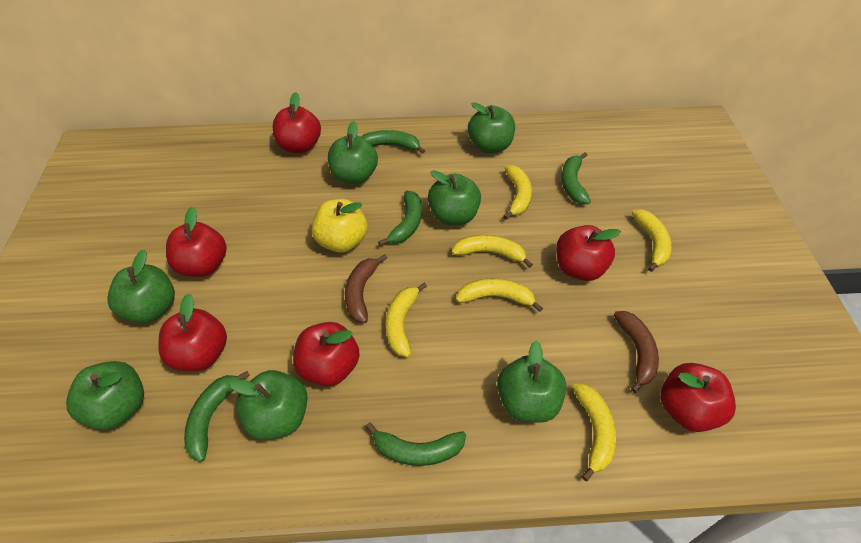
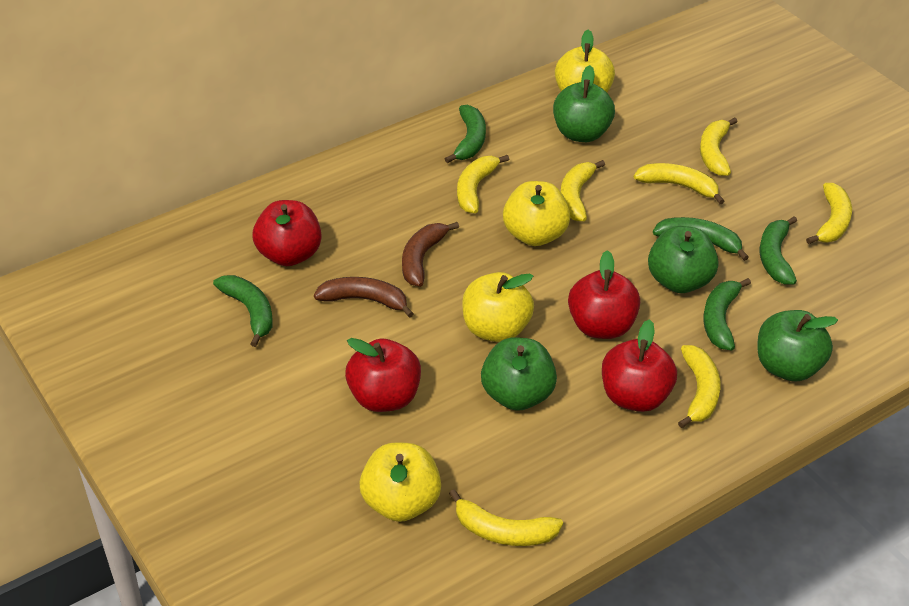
green apple: 7 -> 4
red apple: 6 -> 4
yellow apple: 1 -> 4
yellow banana: 6 -> 7

